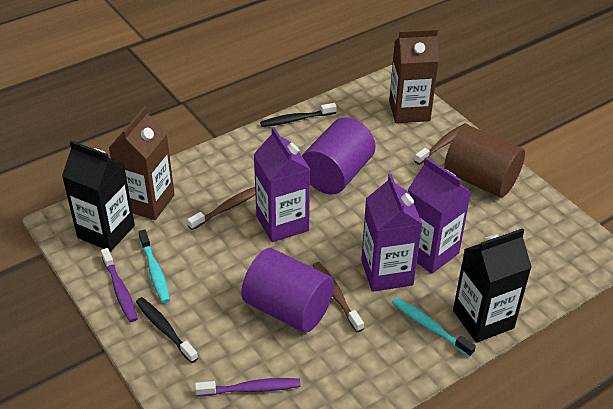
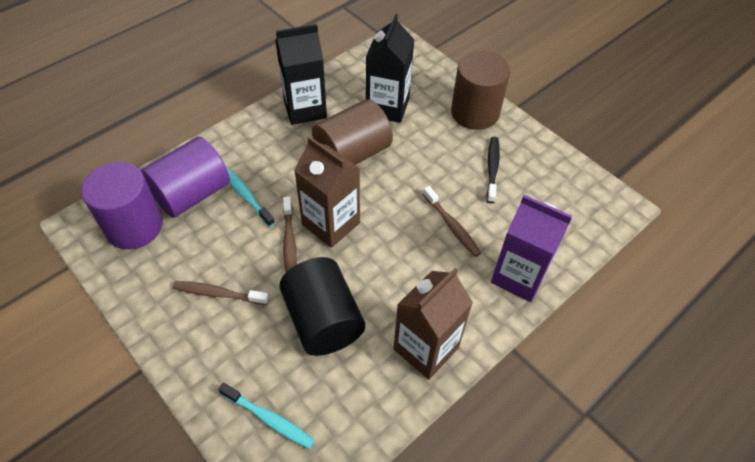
black cylinder: 0 -> 1
black toothbrush: 2 -> 1
brown cylinder: 1 -> 2
purple carton: 3 -> 1
purple toothbrush: 2 -> 0

